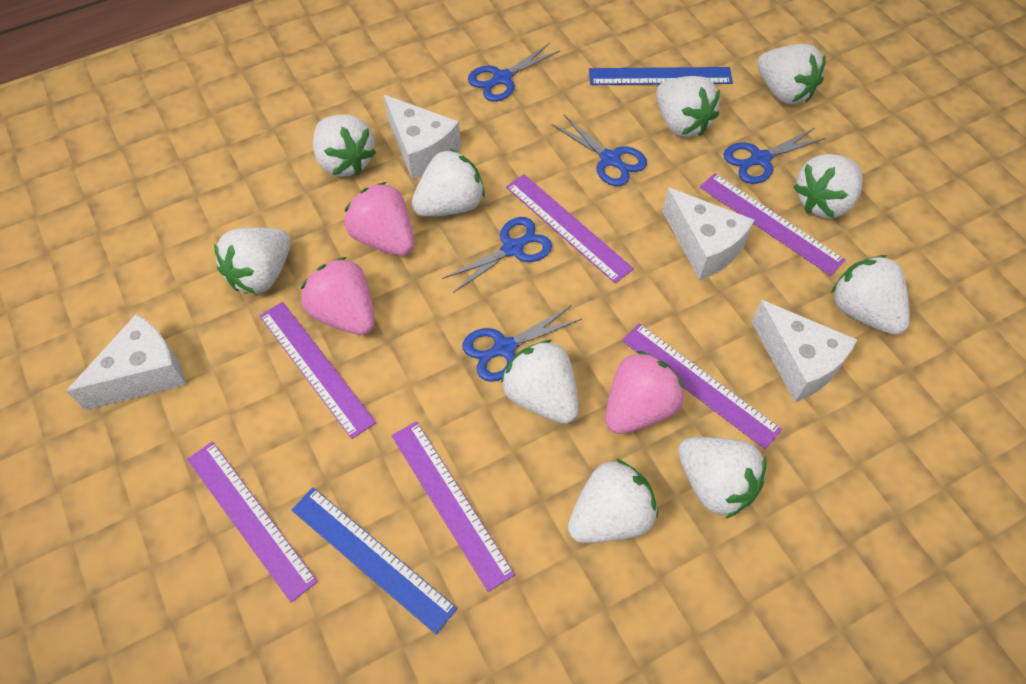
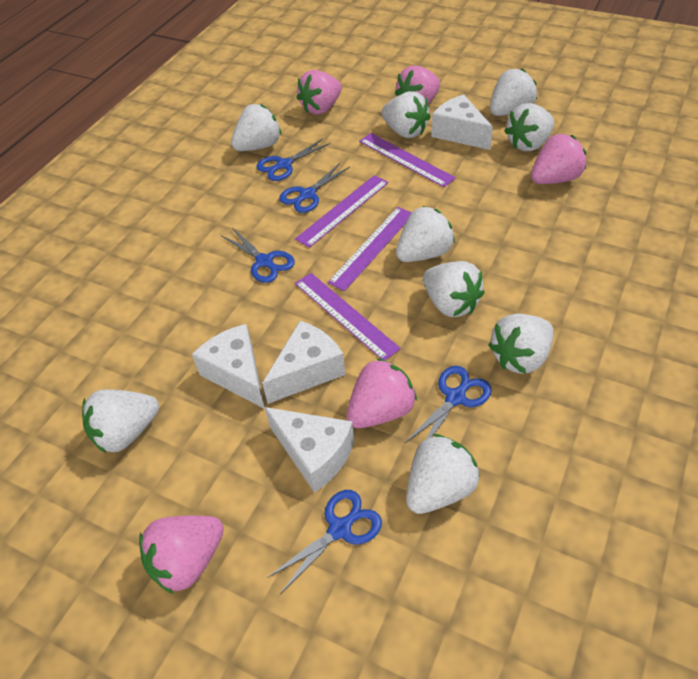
blue ruler: 2 -> 0
pink strawberry: 3 -> 5
purple ruler: 6 -> 4
white strawberry: 10 -> 9

